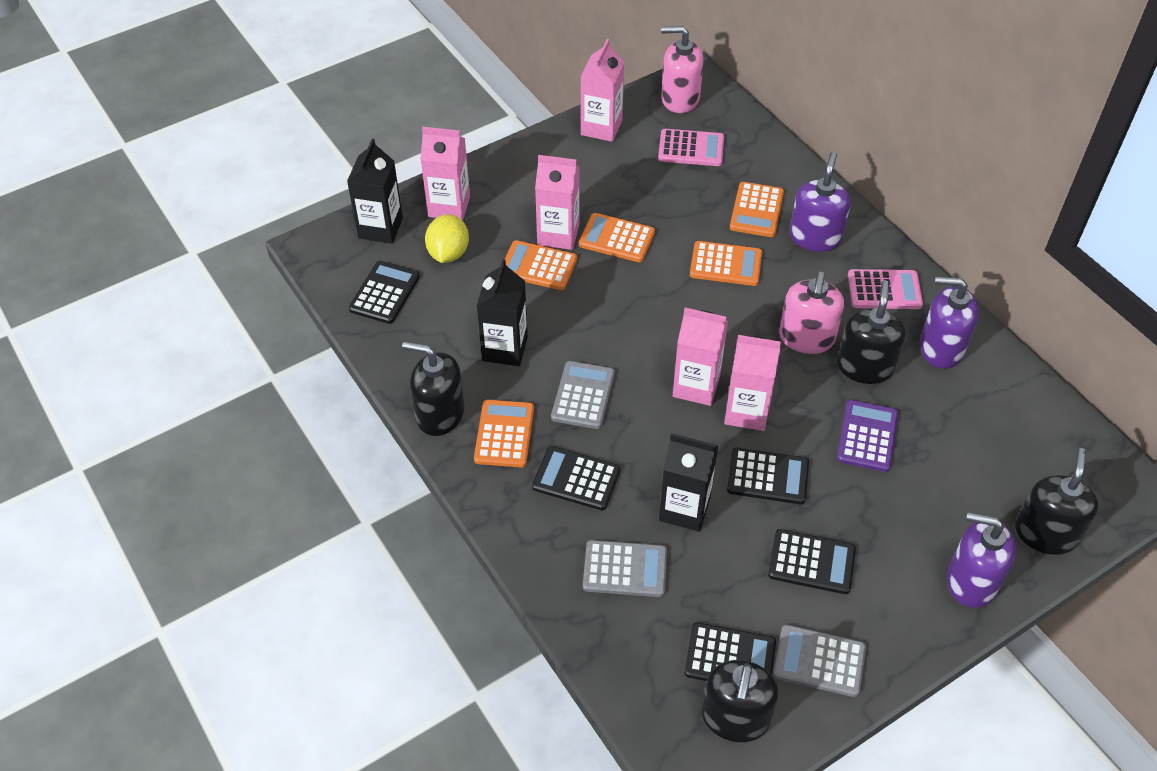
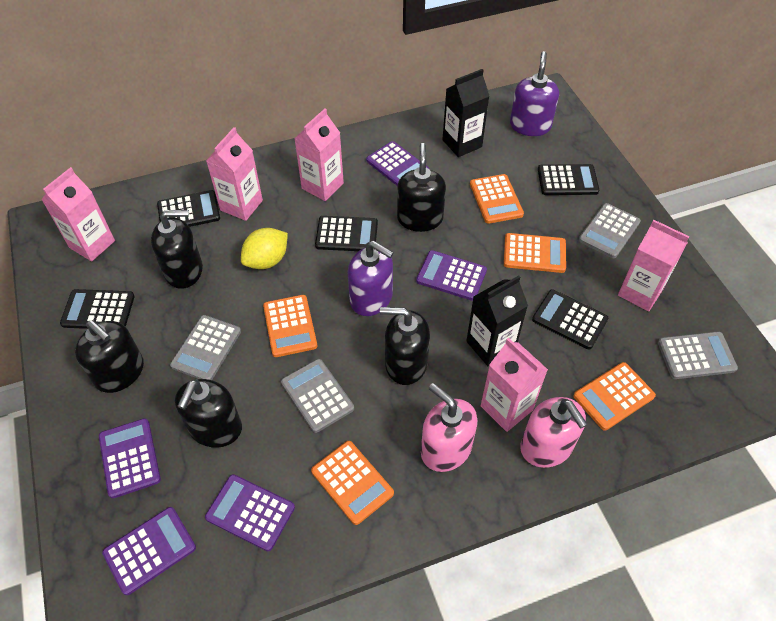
black carton: 3 -> 2
black soap dispenser: 4 -> 5
grey calculator: 3 -> 4
pink calculator: 2 -> 0
purple calculator: 1 -> 5
purple soap dispenser: 3 -> 2

